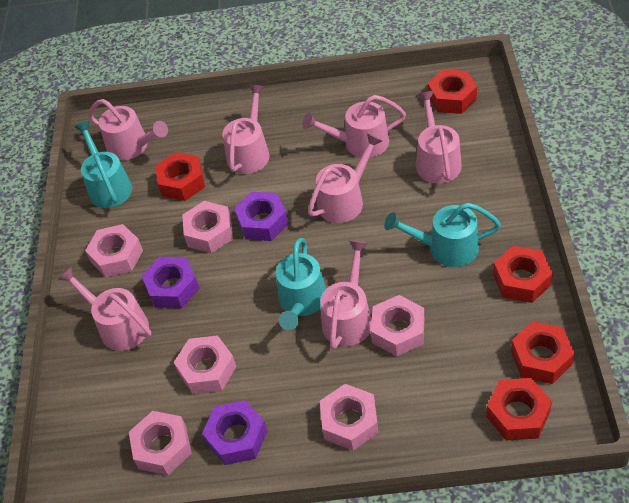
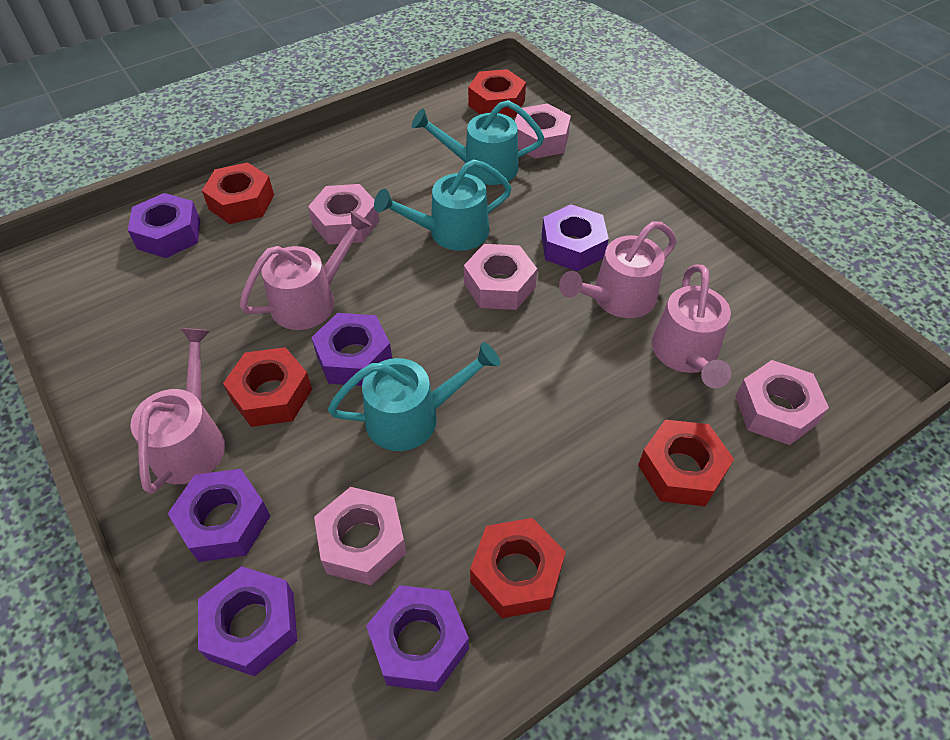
pink nut: 6 -> 5
pink watering can: 7 -> 4
purple nut: 3 -> 6

